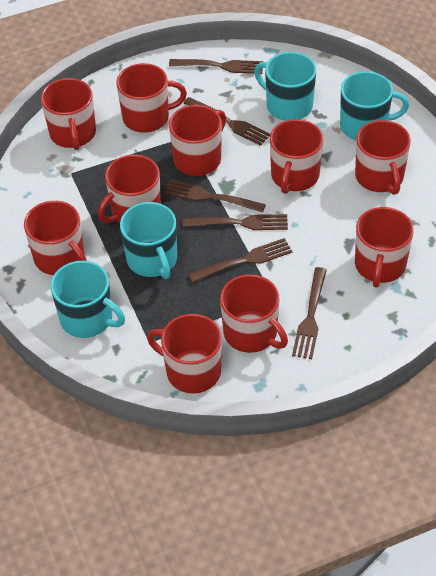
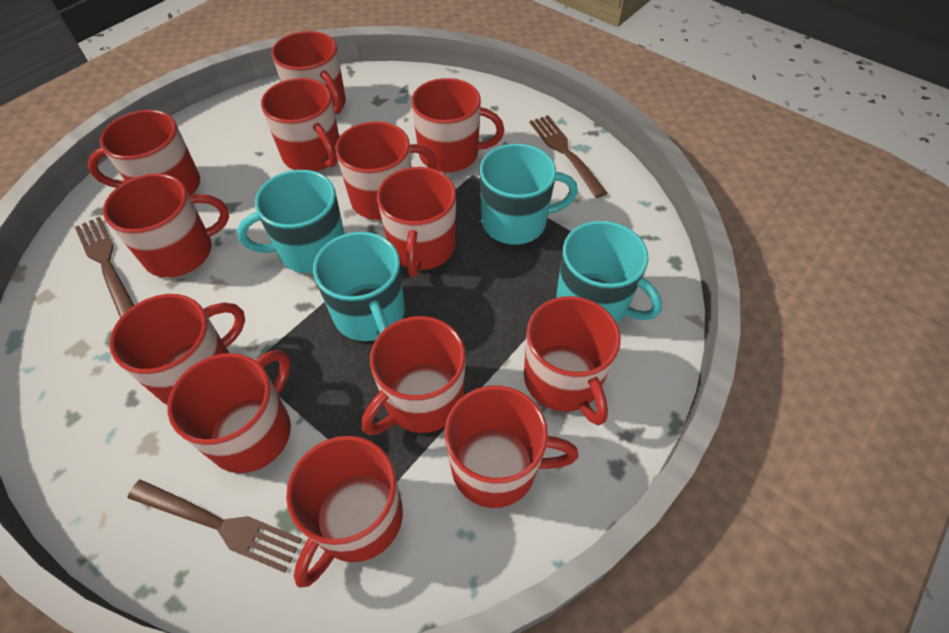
brown fork: 6 -> 3
red mug: 10 -> 13

